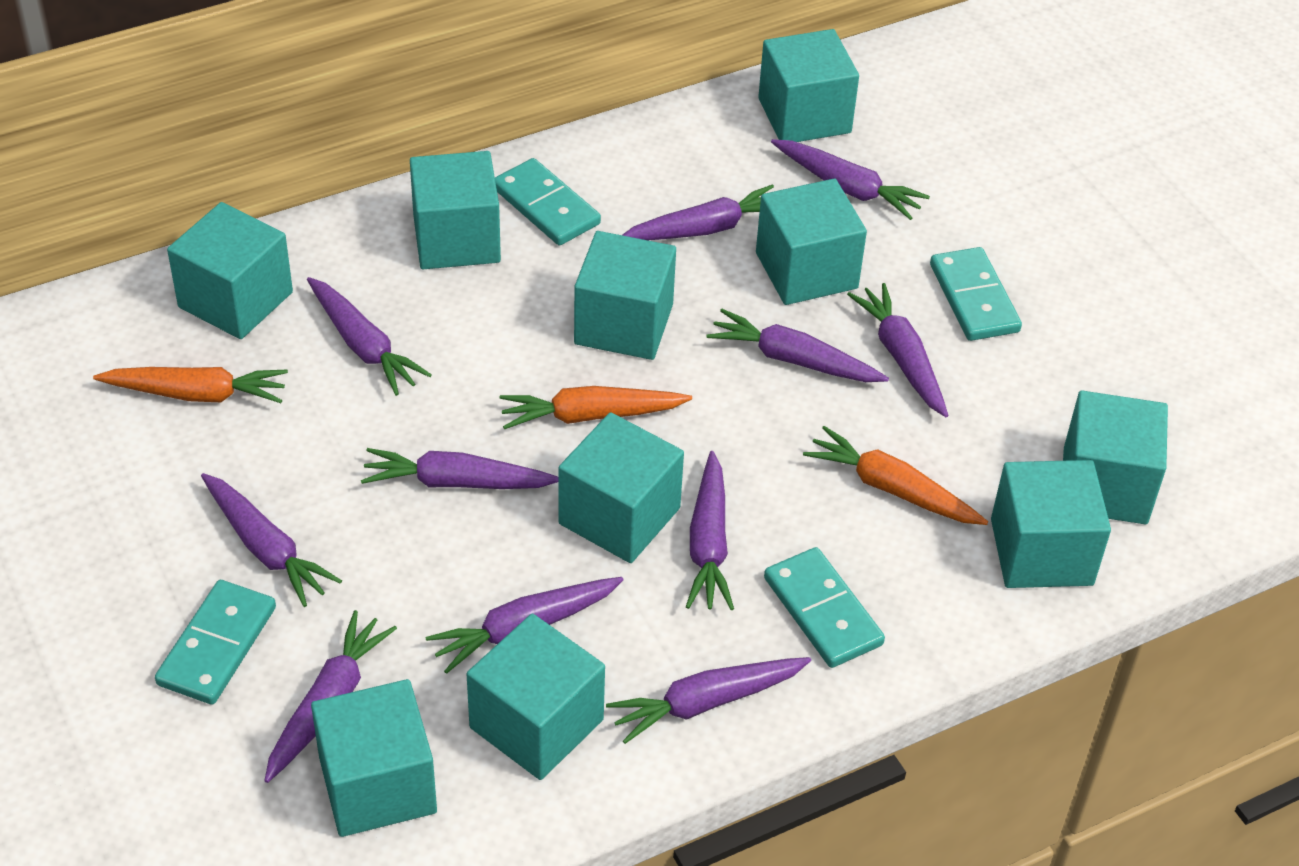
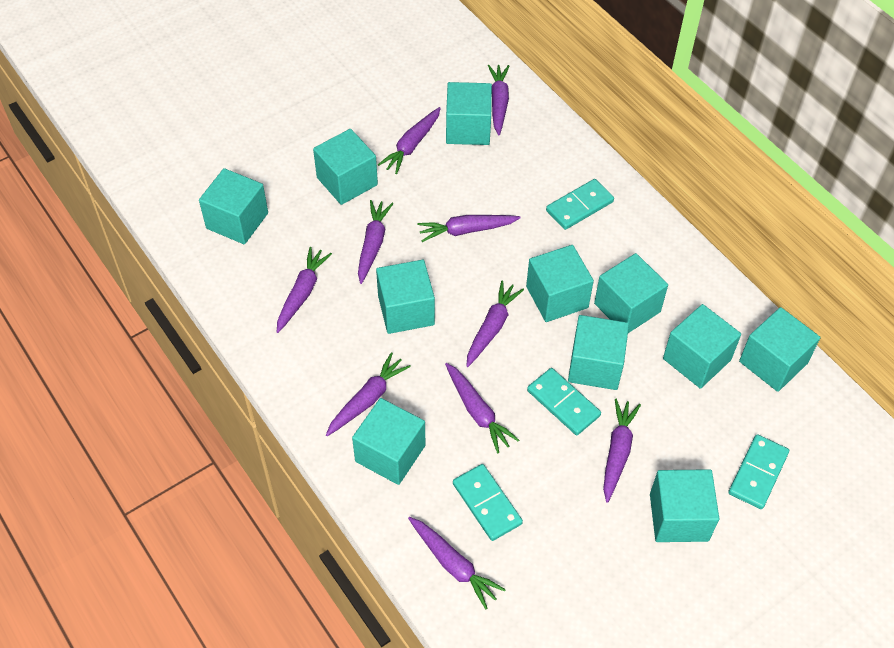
orange carrot: 3 -> 0
purple carrot: 11 -> 10
turquoise cube: 10 -> 11

